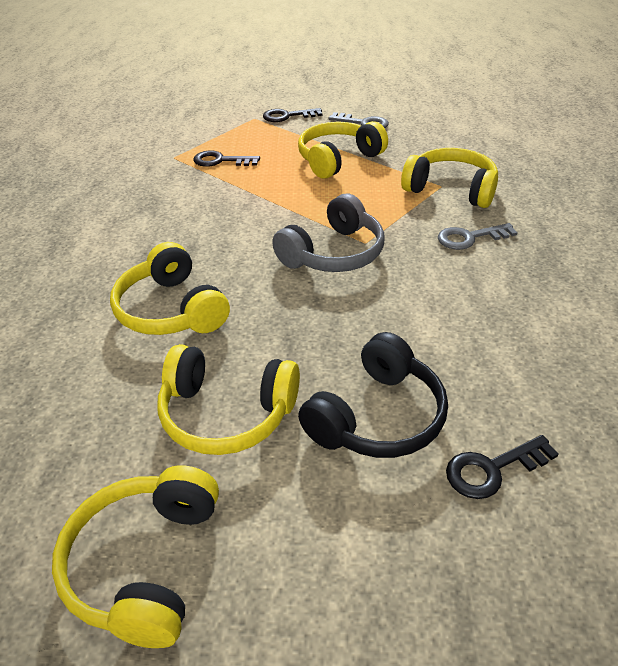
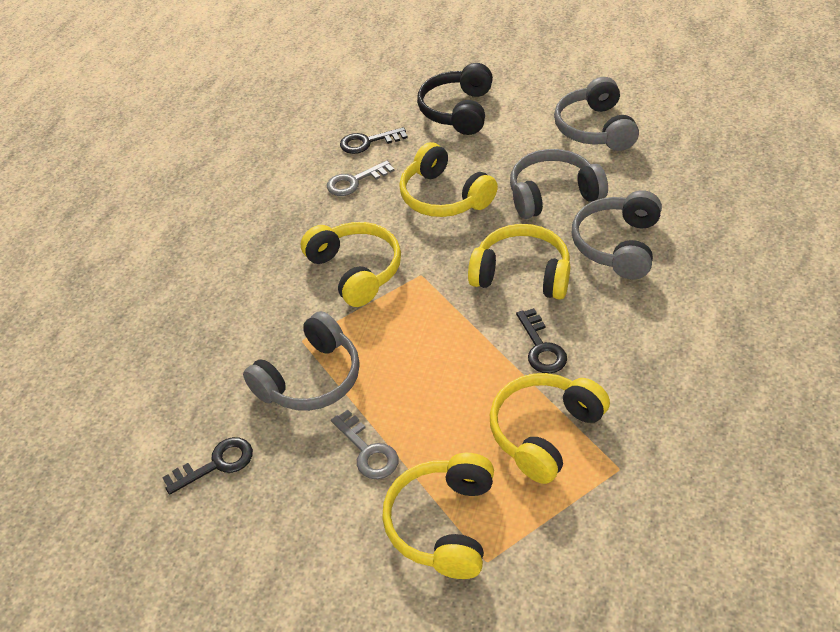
grey headphones: 1 -> 4

